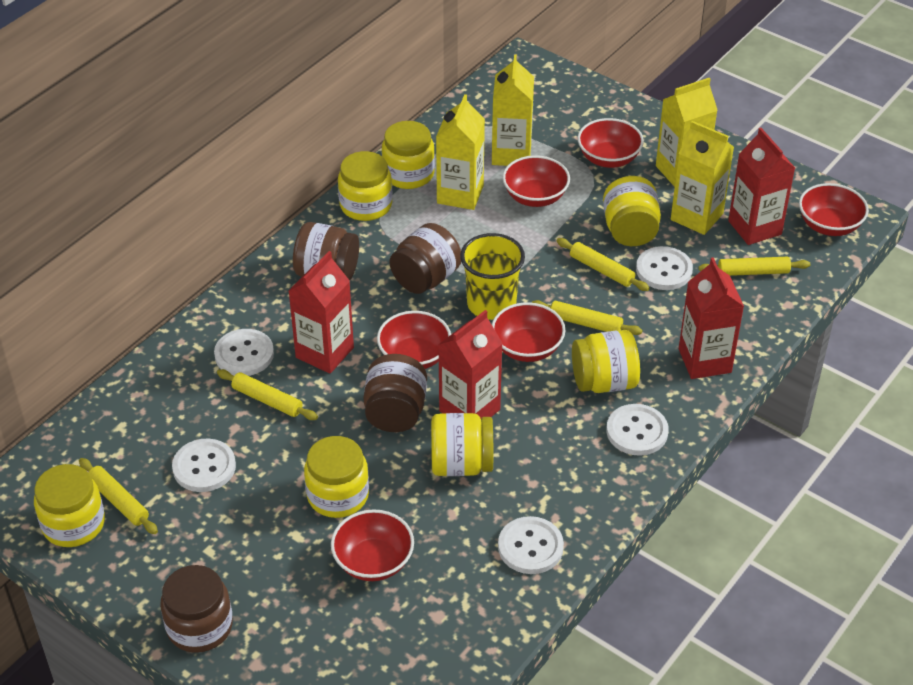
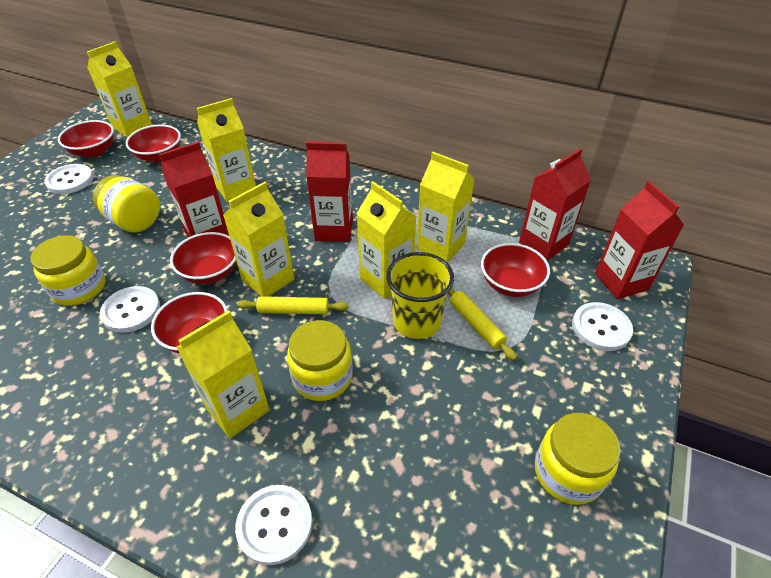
brown jar: 4 -> 0
red bowl: 6 -> 5
white button: 5 -> 4
yellow carton: 4 -> 6
yellow jar: 7 -> 4
yellow rolling pin: 5 -> 2

